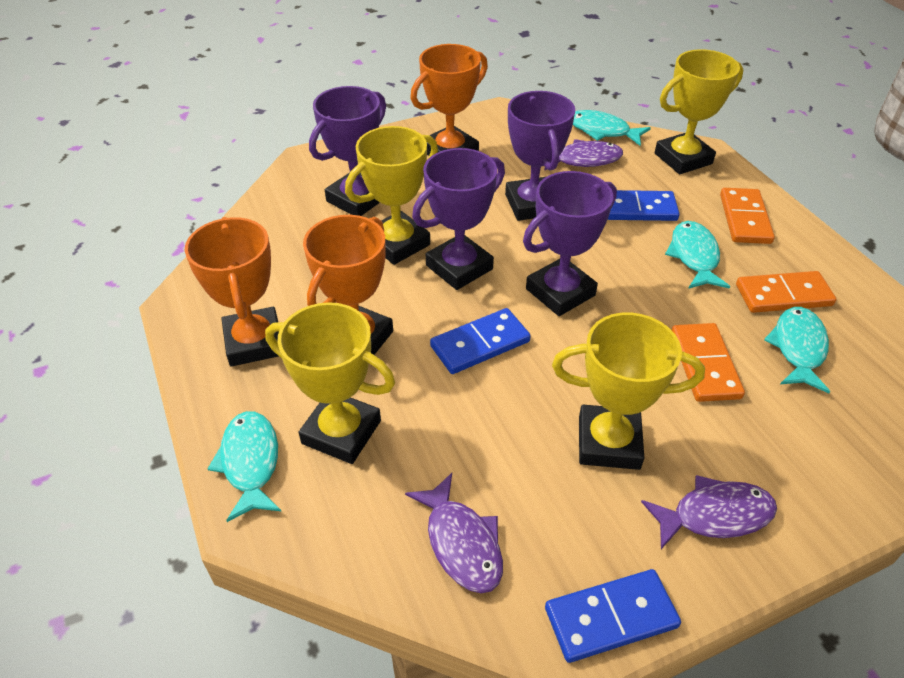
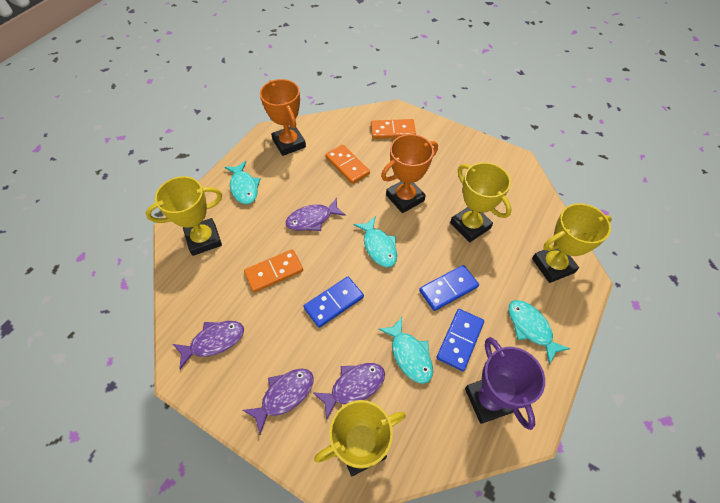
orange trophy: 3 -> 2
purple fish: 3 -> 4
purple trophy: 4 -> 1

